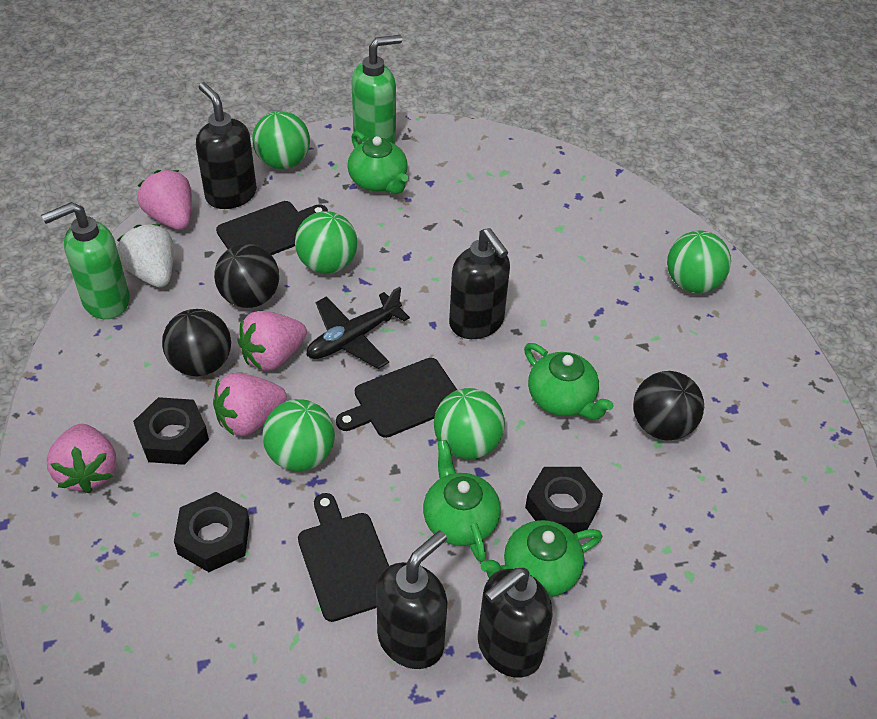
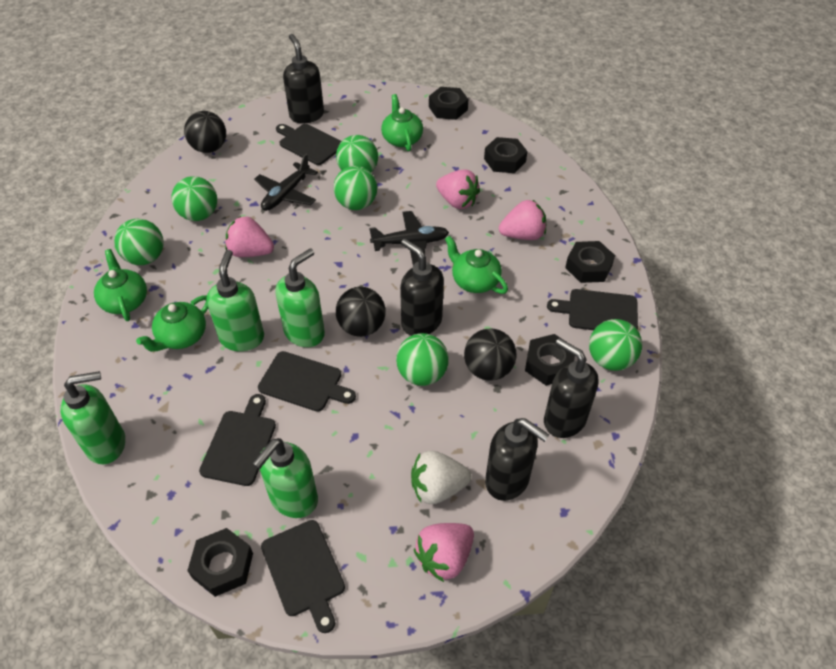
black cutting board: 3 -> 5
black nut: 3 -> 5
black plane: 1 -> 2
green ball: 5 -> 6
green soap dispenser: 2 -> 4

